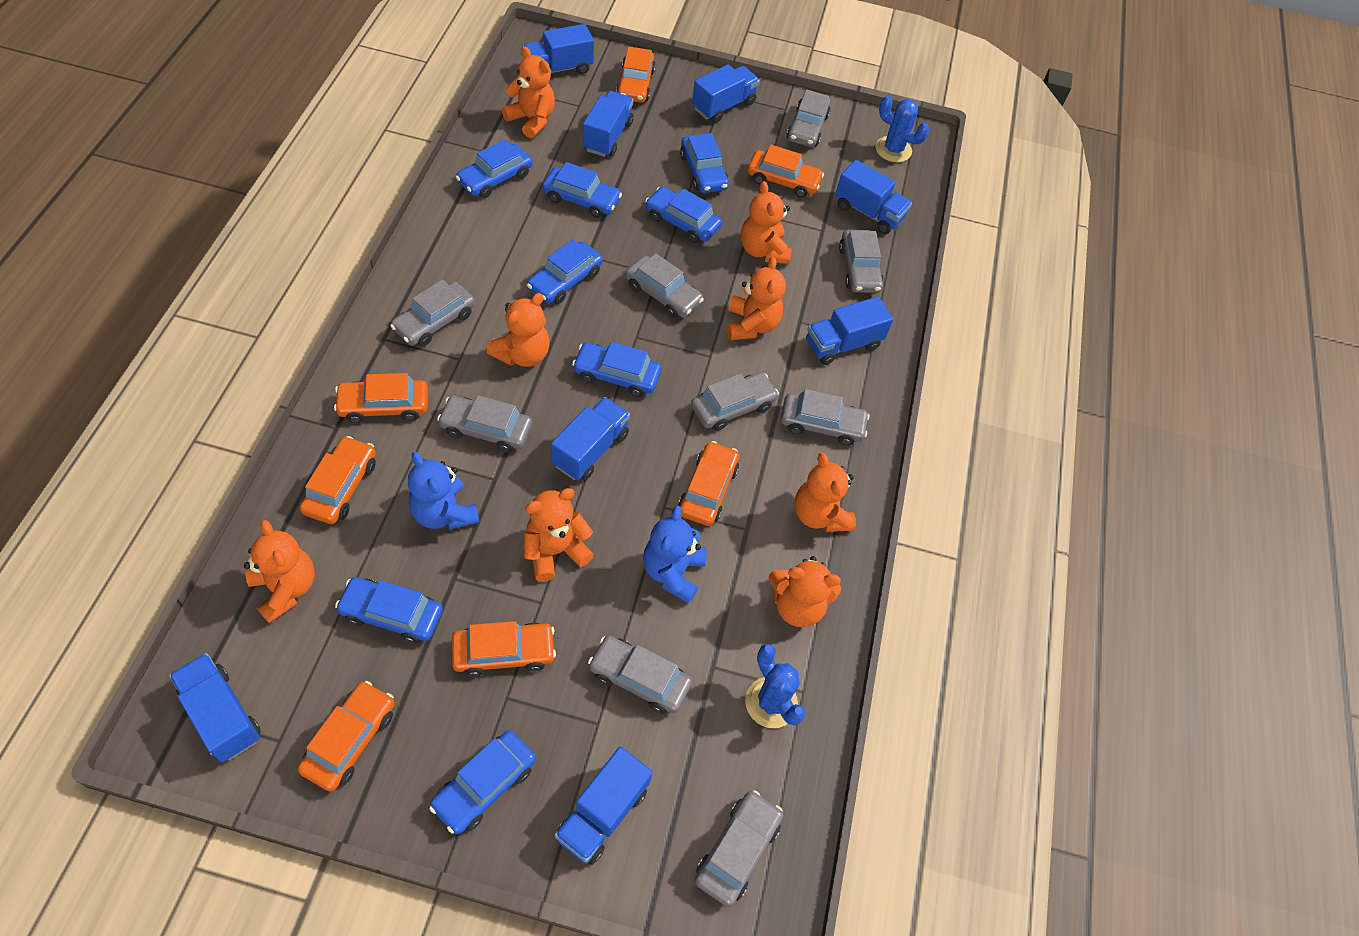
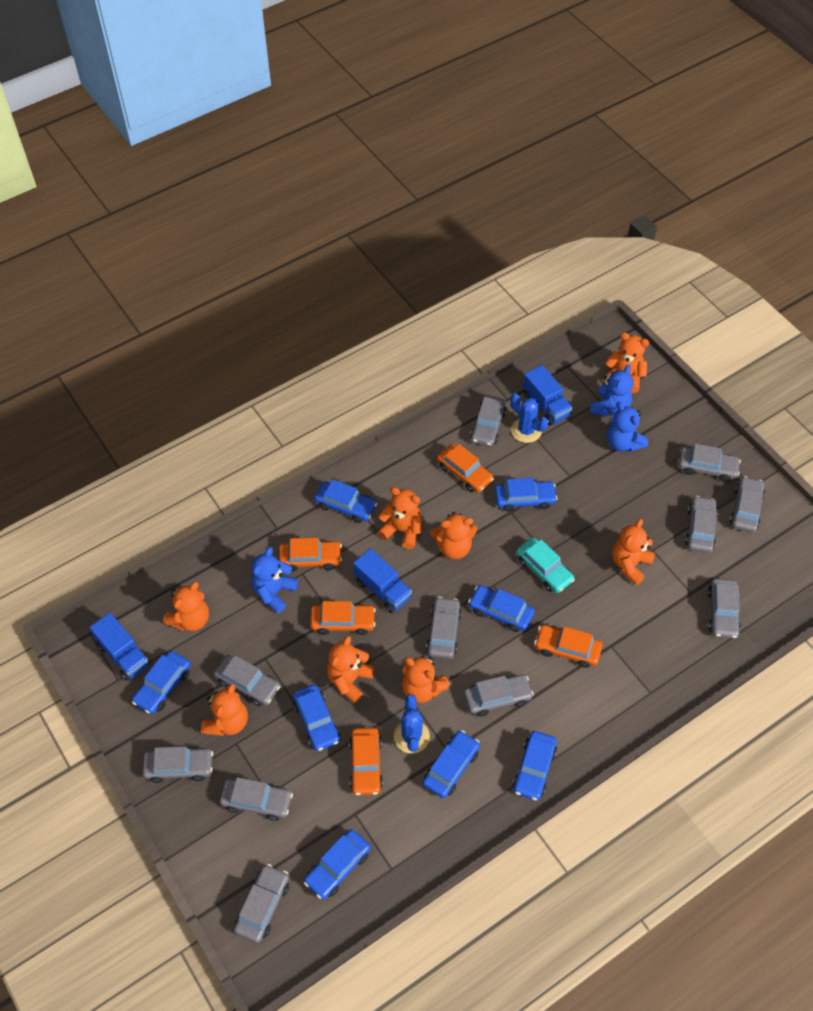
blue teddy bear: 2 -> 3
blue truck: 8 -> 3
grey car: 9 -> 11
orange car: 7 -> 5
turquoise car: 0 -> 1

